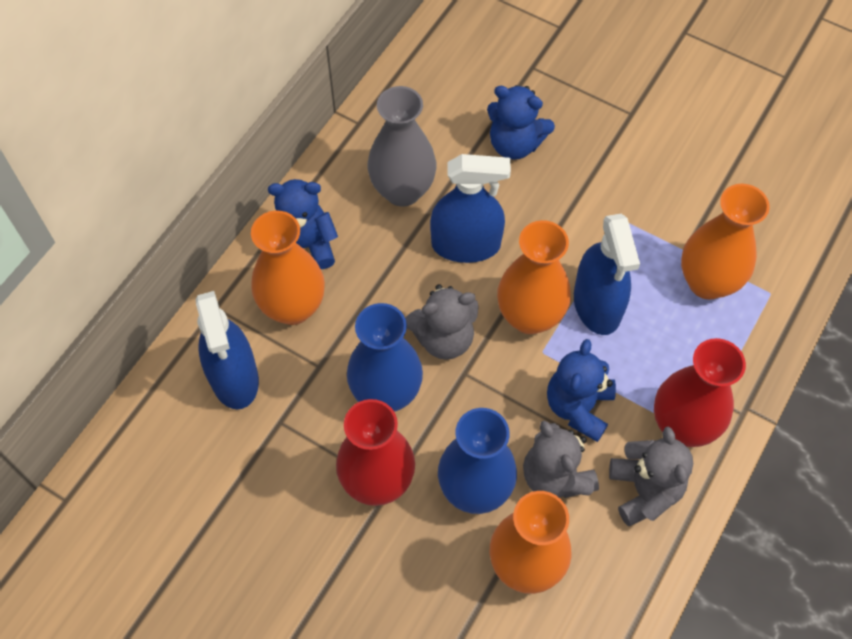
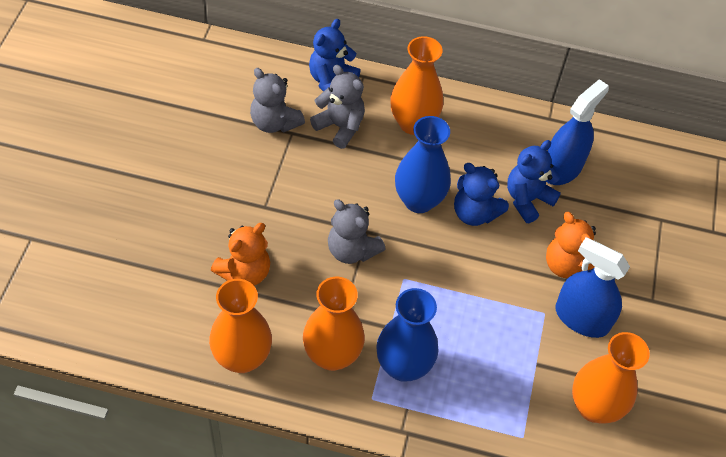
blue spray bottle: 3 -> 2
grey vase: 1 -> 0
orange teddy bear: 0 -> 2
red vase: 2 -> 0

